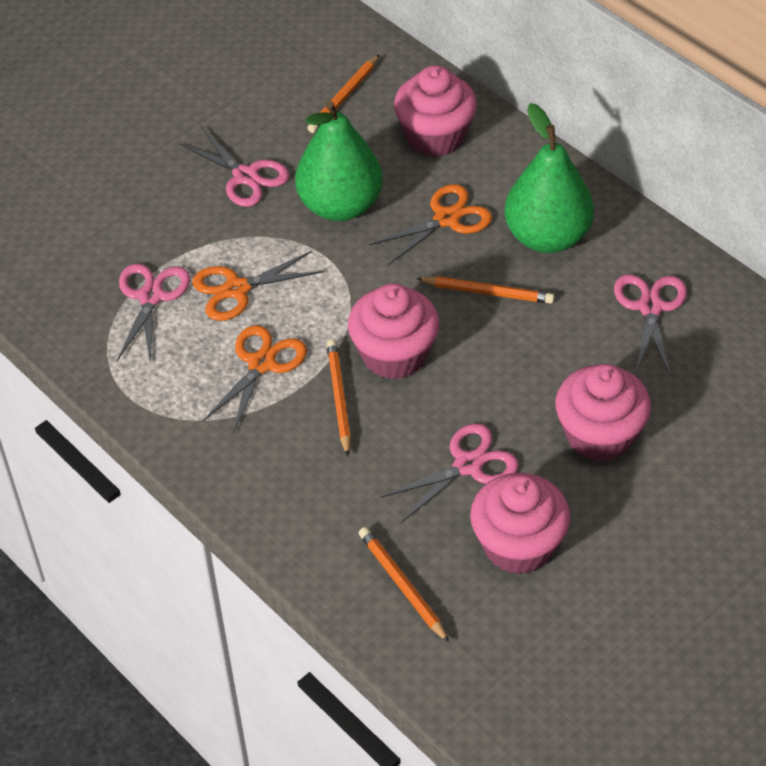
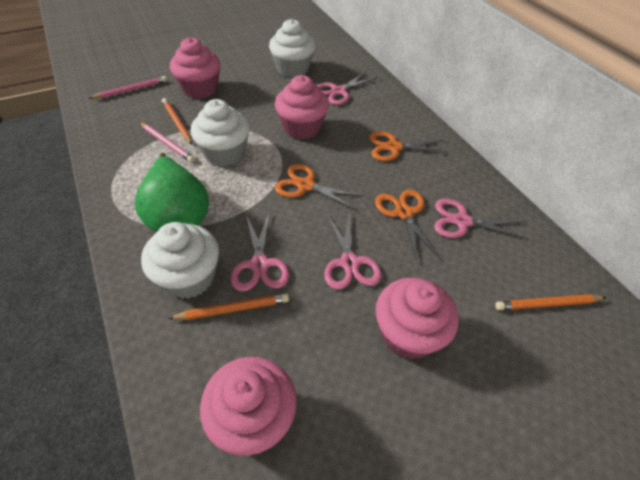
green pear: 2 -> 1
orange pencil: 4 -> 3
pink pencil: 0 -> 2
white cupcake: 0 -> 3

